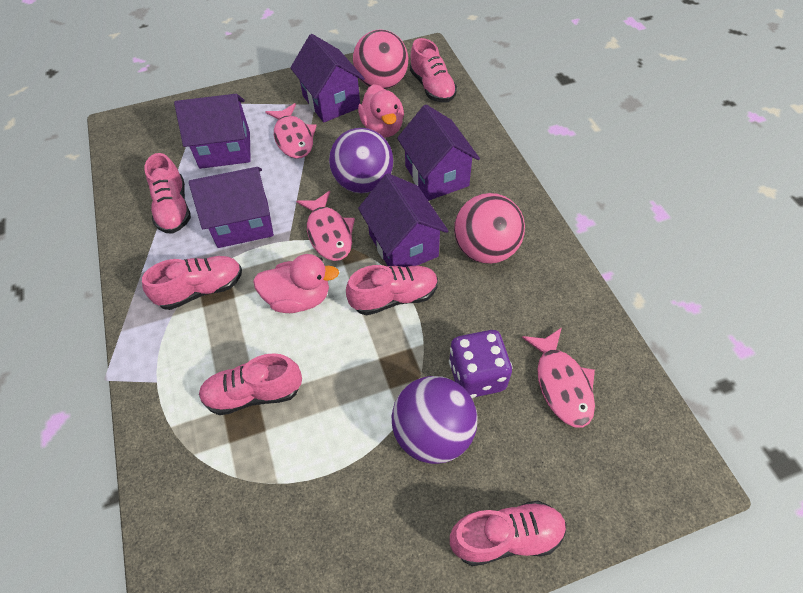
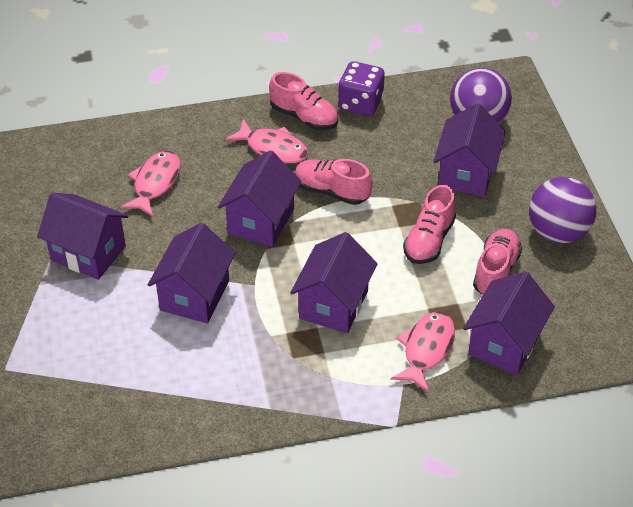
pink ball: 2 -> 0
pink duck: 2 -> 0
pink shoe: 6 -> 4
purple house: 5 -> 6

